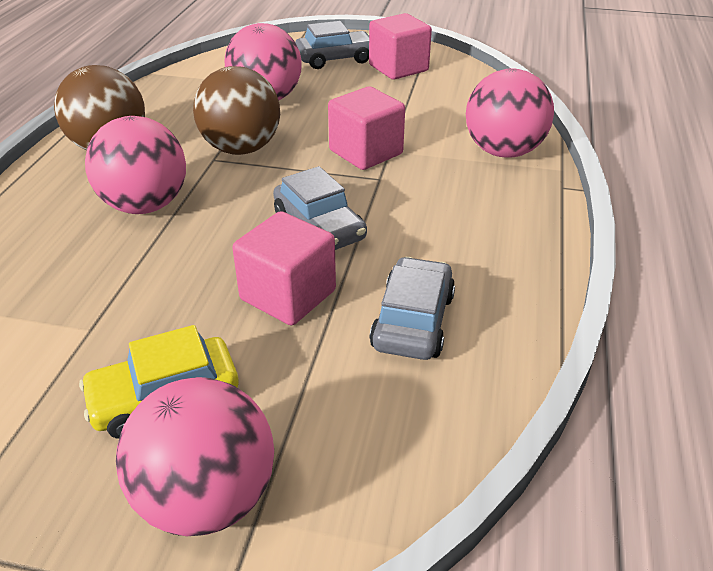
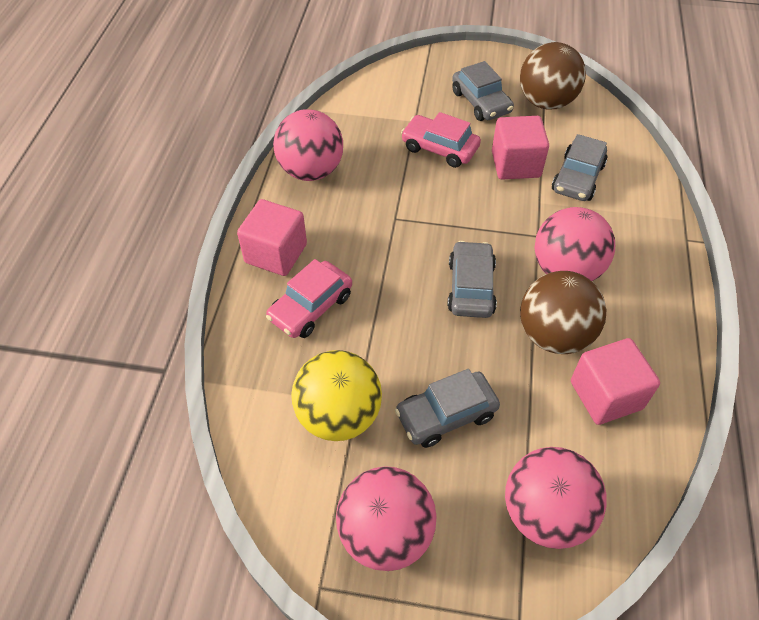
grey car: 3 -> 4
pink car: 0 -> 2
yellow ball: 0 -> 1
yellow car: 1 -> 0

